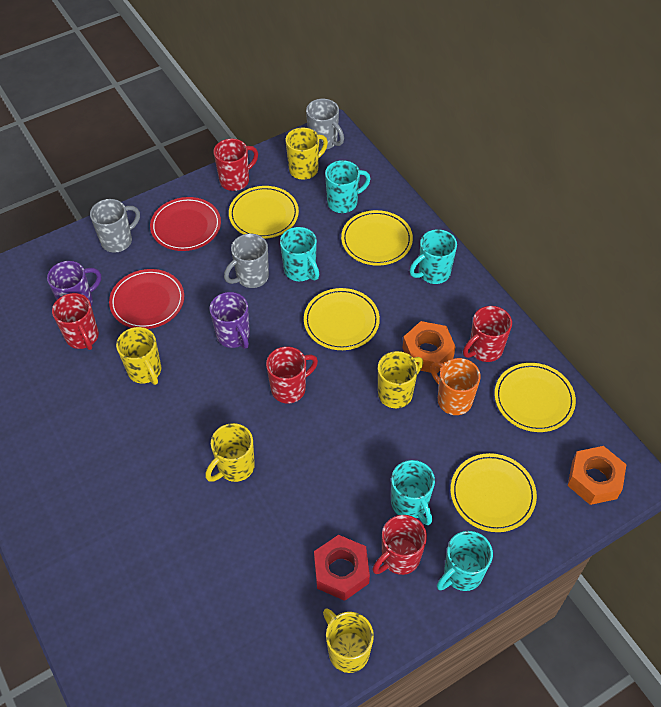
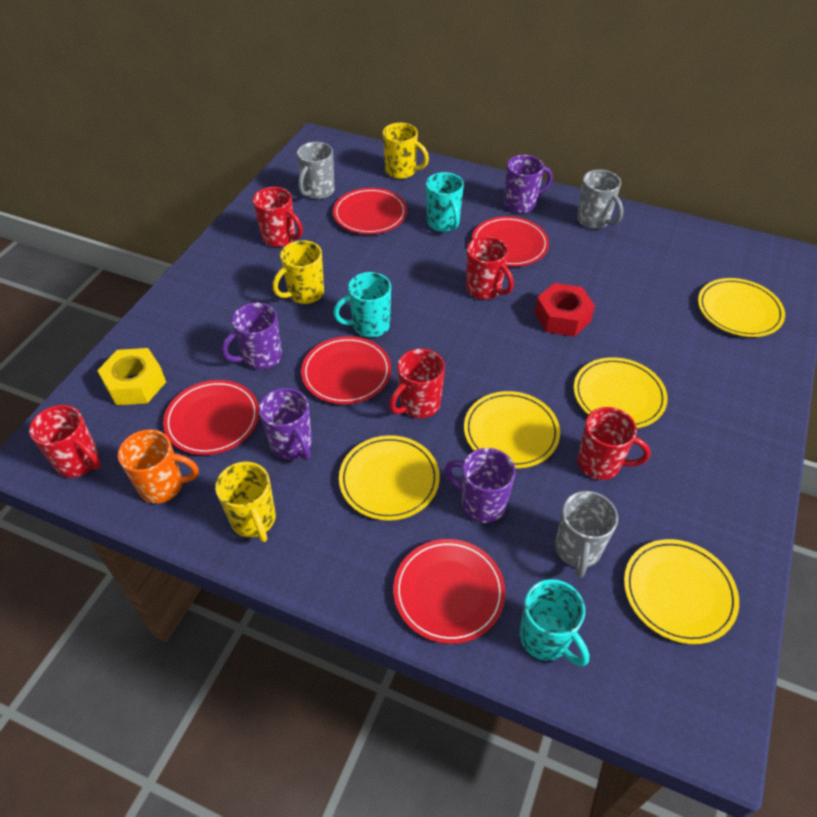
orange nut: 2 -> 0
purple mug: 2 -> 4
red plate: 2 -> 5
turquoise mug: 5 -> 3
yellow mug: 5 -> 3
yellow nut: 0 -> 1

